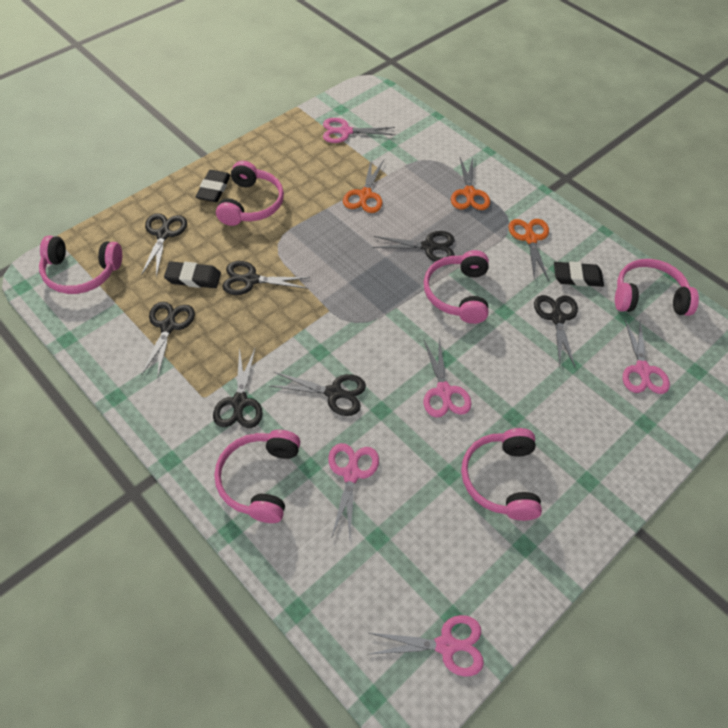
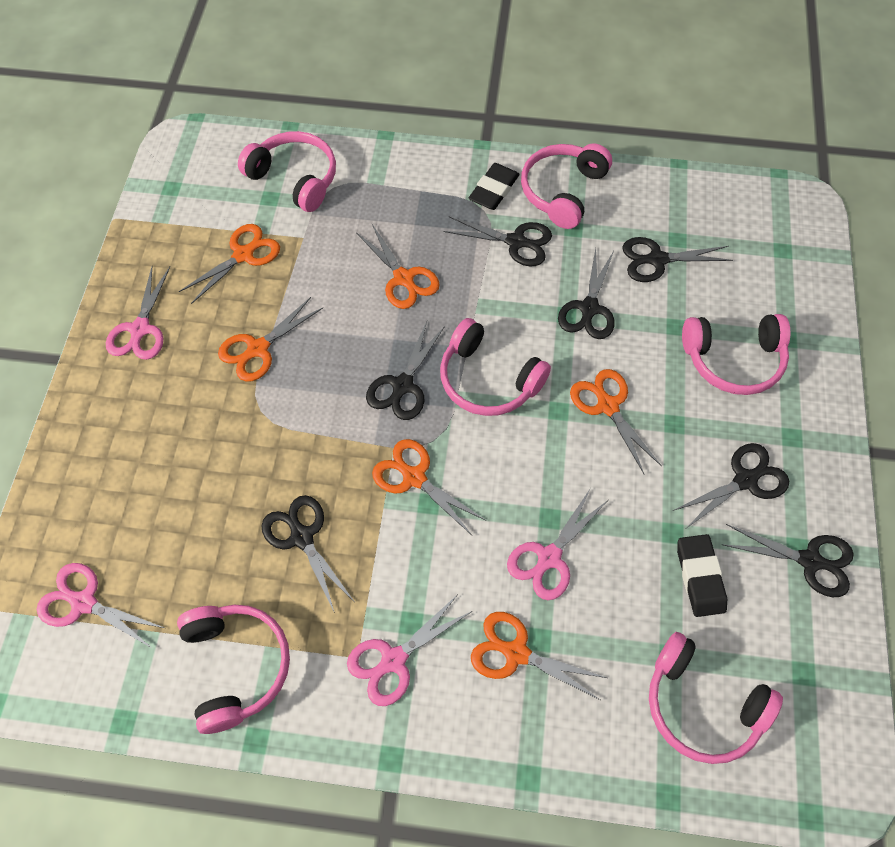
black eraser: 3 -> 2
orange scissors: 3 -> 6
pink scissors: 5 -> 4

